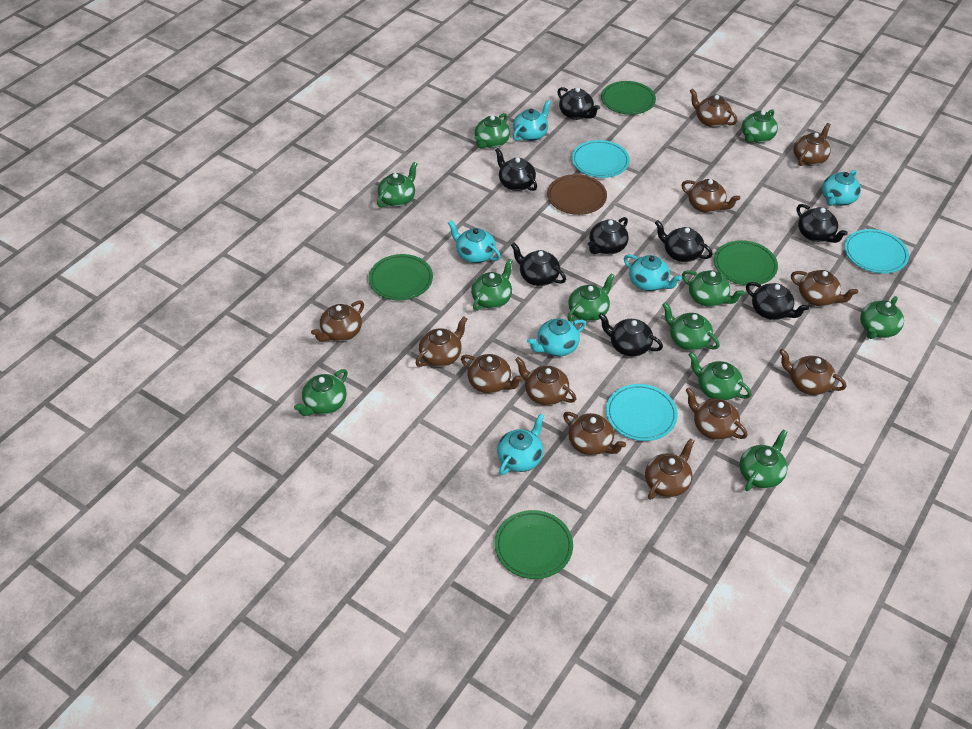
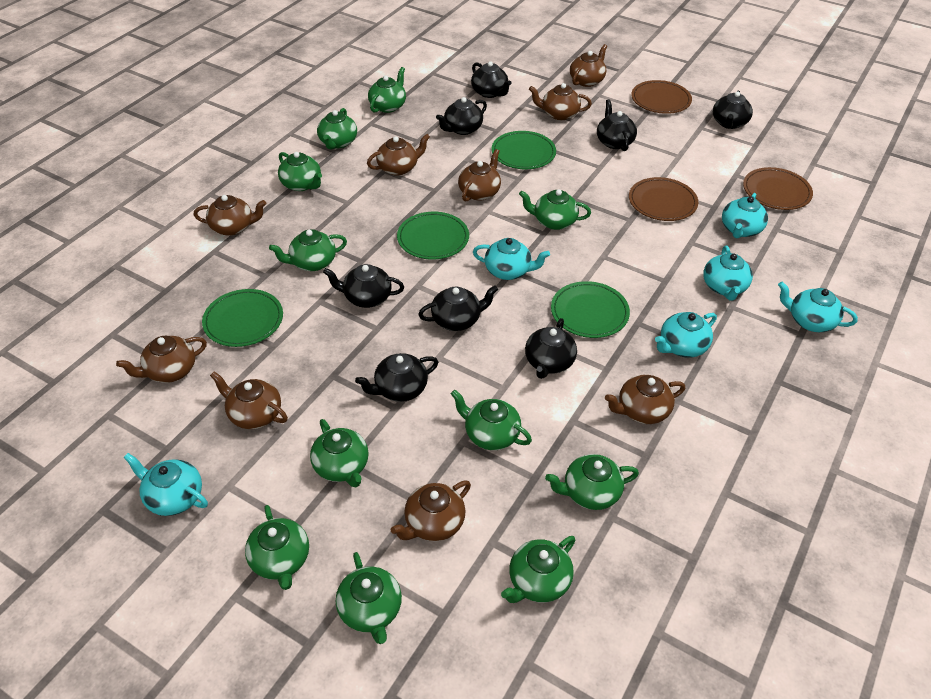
brown plate: 1 -> 3
brown teapot: 12 -> 9
turquoise plate: 3 -> 0

